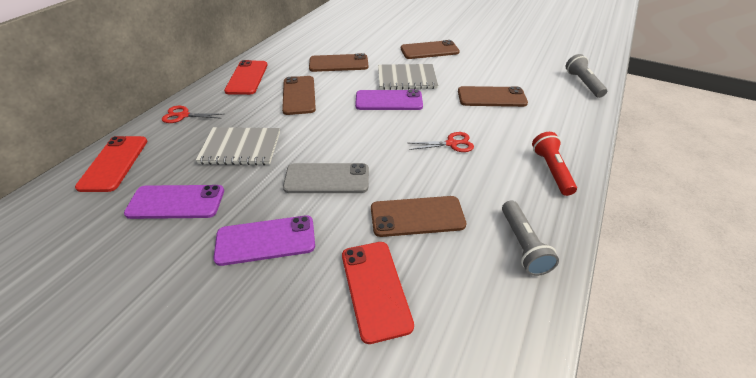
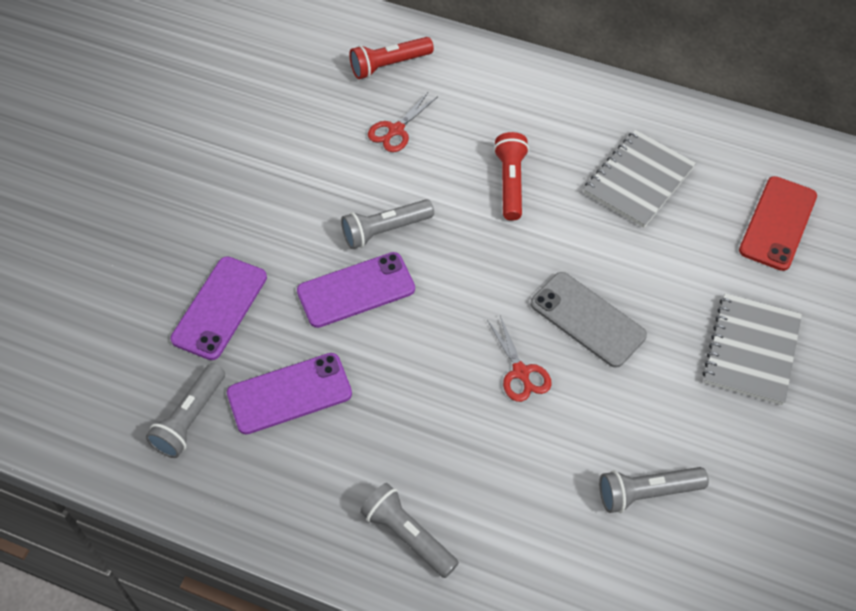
brown phone: 5 -> 0
grey flashlight: 2 -> 4
red flashlight: 1 -> 2
red phone: 3 -> 1

